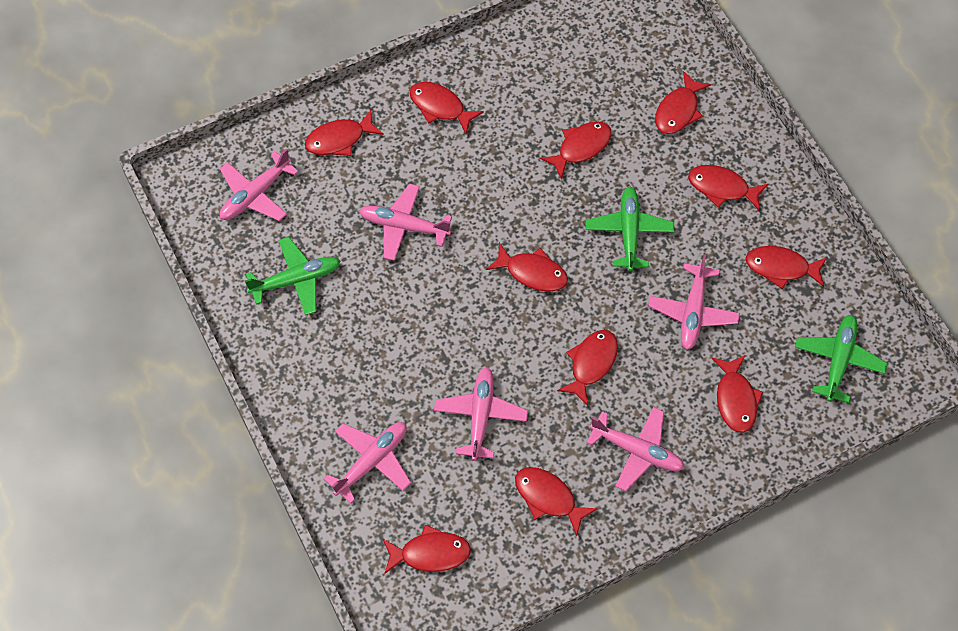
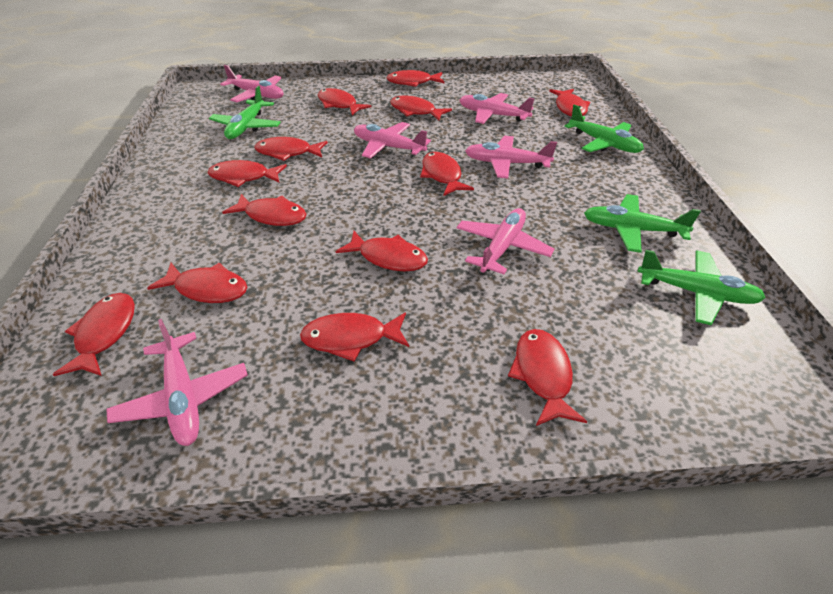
green plane: 3 -> 4
red fish: 11 -> 13

